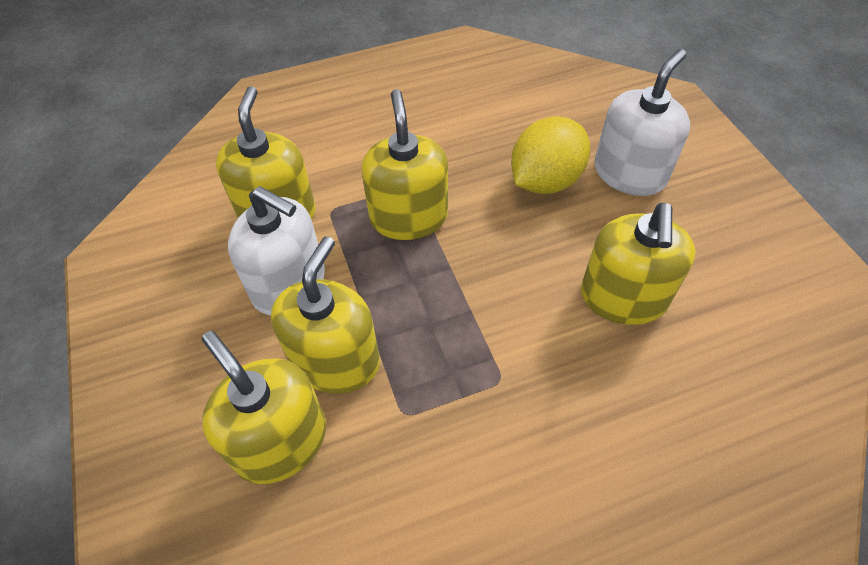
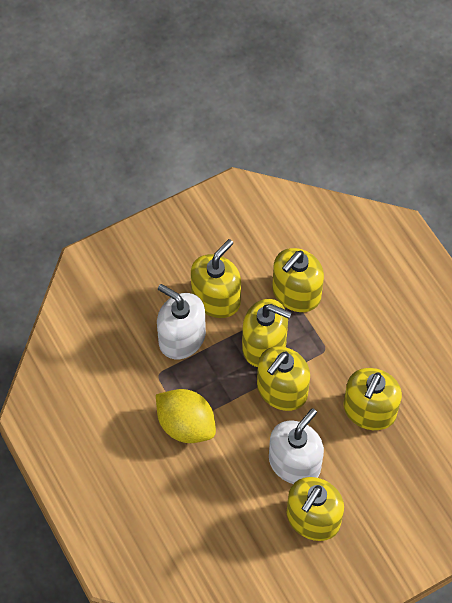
yellow soap dispenser: 5 -> 6

